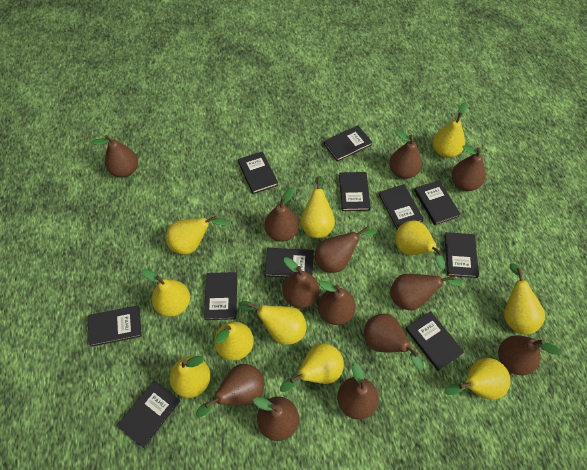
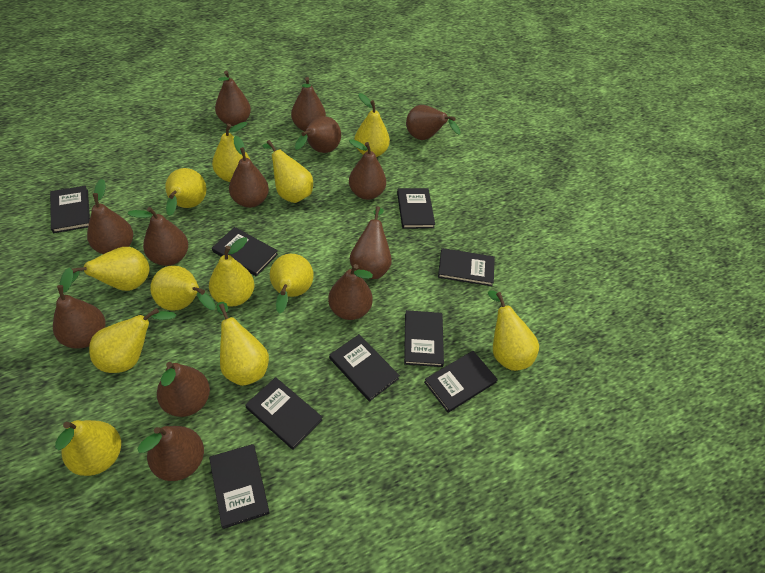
black book: 11 -> 9
yellow pear: 11 -> 12

